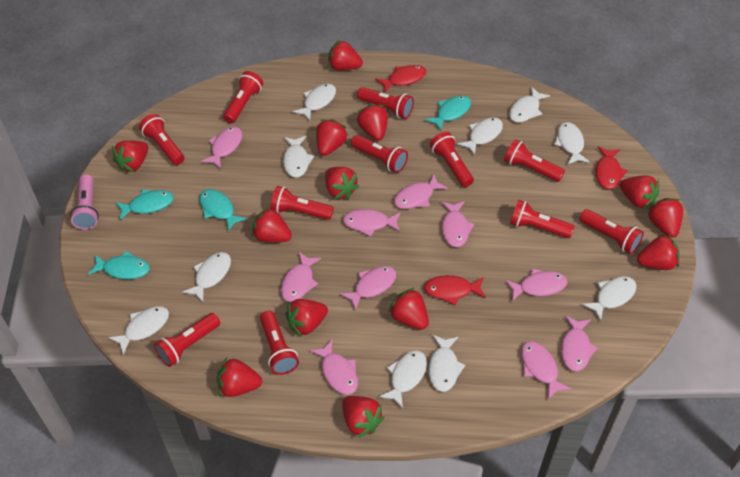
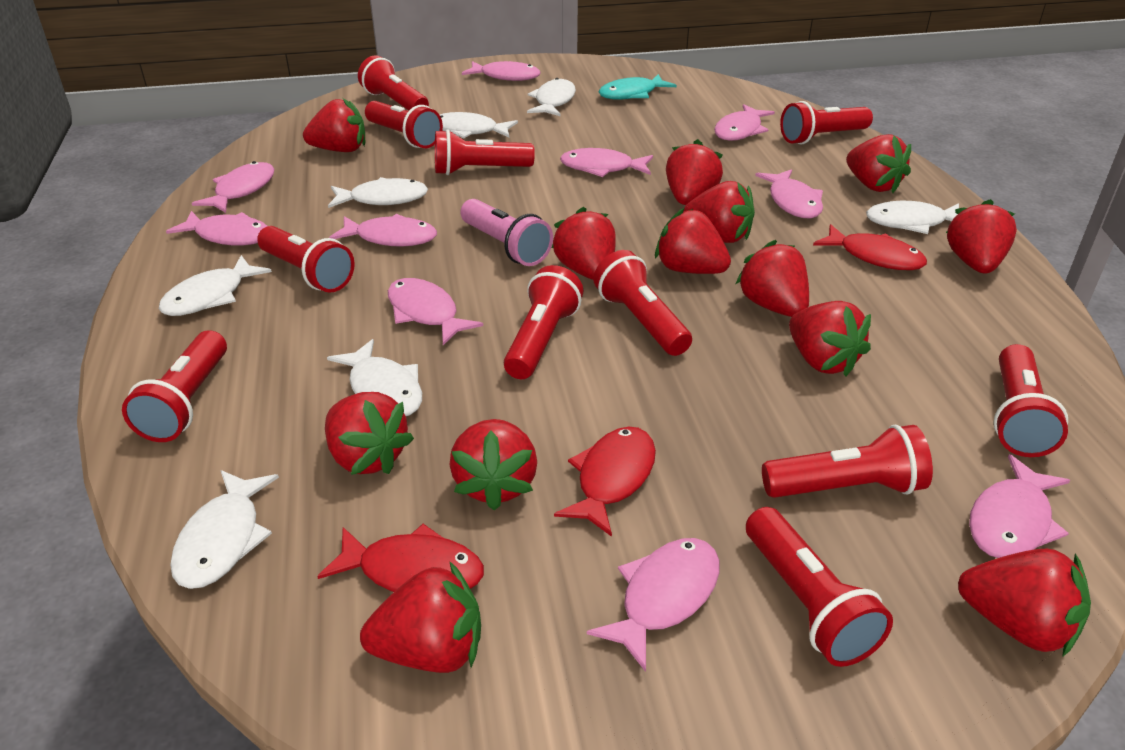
turquoise fish: 4 -> 1
white fish: 10 -> 7

